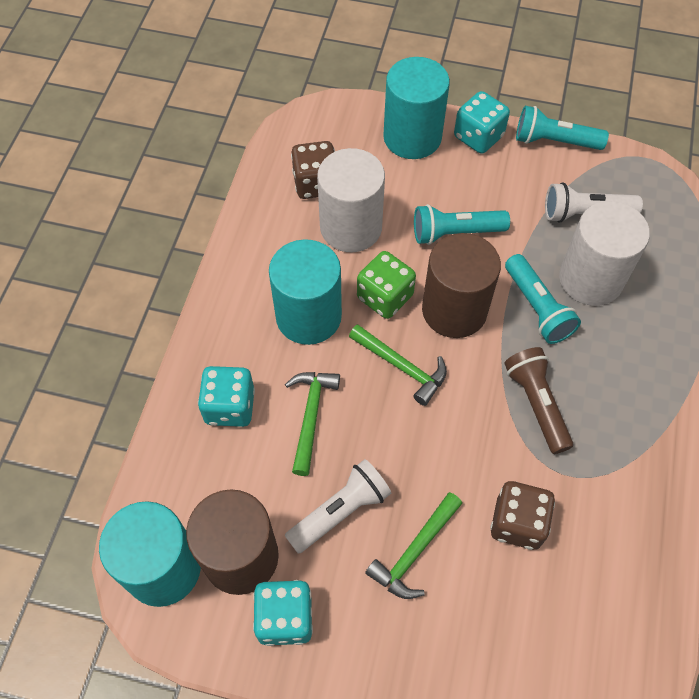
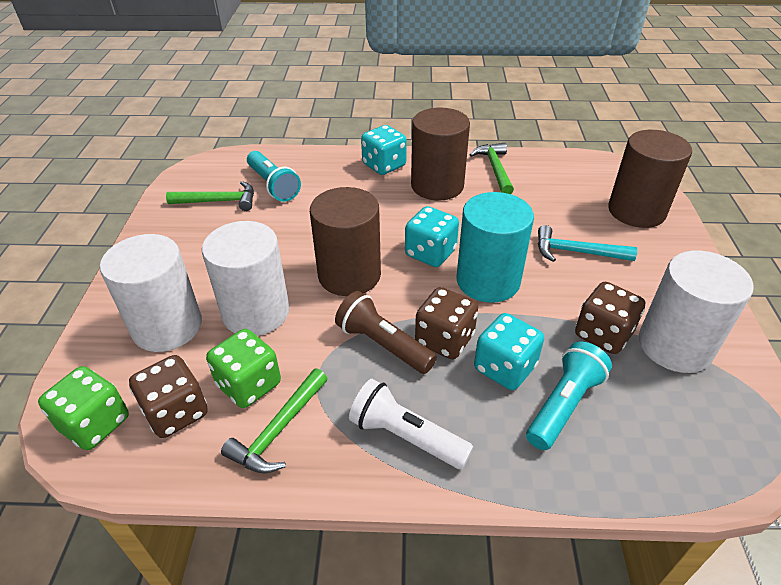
brown cylinder: 2 -> 3
brown dice: 2 -> 3
green dice: 1 -> 2
turquoise cylinder: 3 -> 1
turquoise flashlight: 3 -> 2
turquoise hammer: 0 -> 1
white cylinder: 2 -> 3
white flashlight: 2 -> 1

